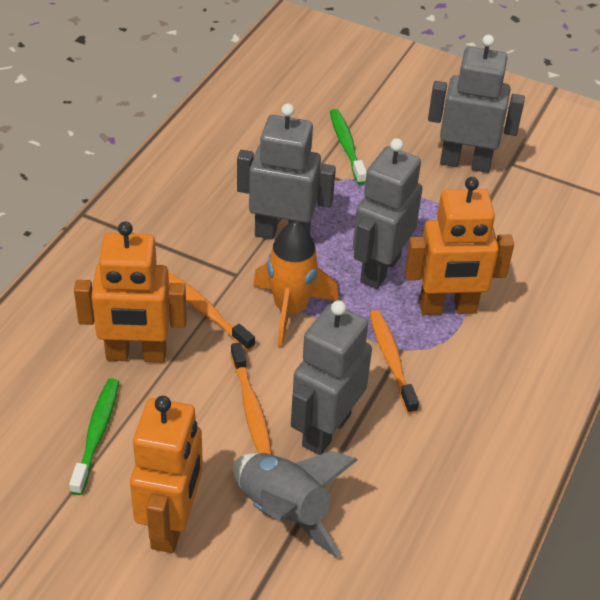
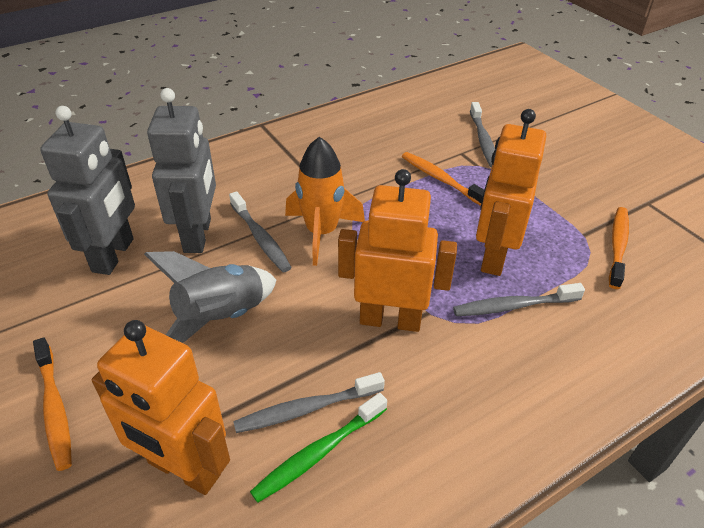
green toothbrush: 2 -> 1
grey robot: 4 -> 2
grey toothbrush: 0 -> 4

